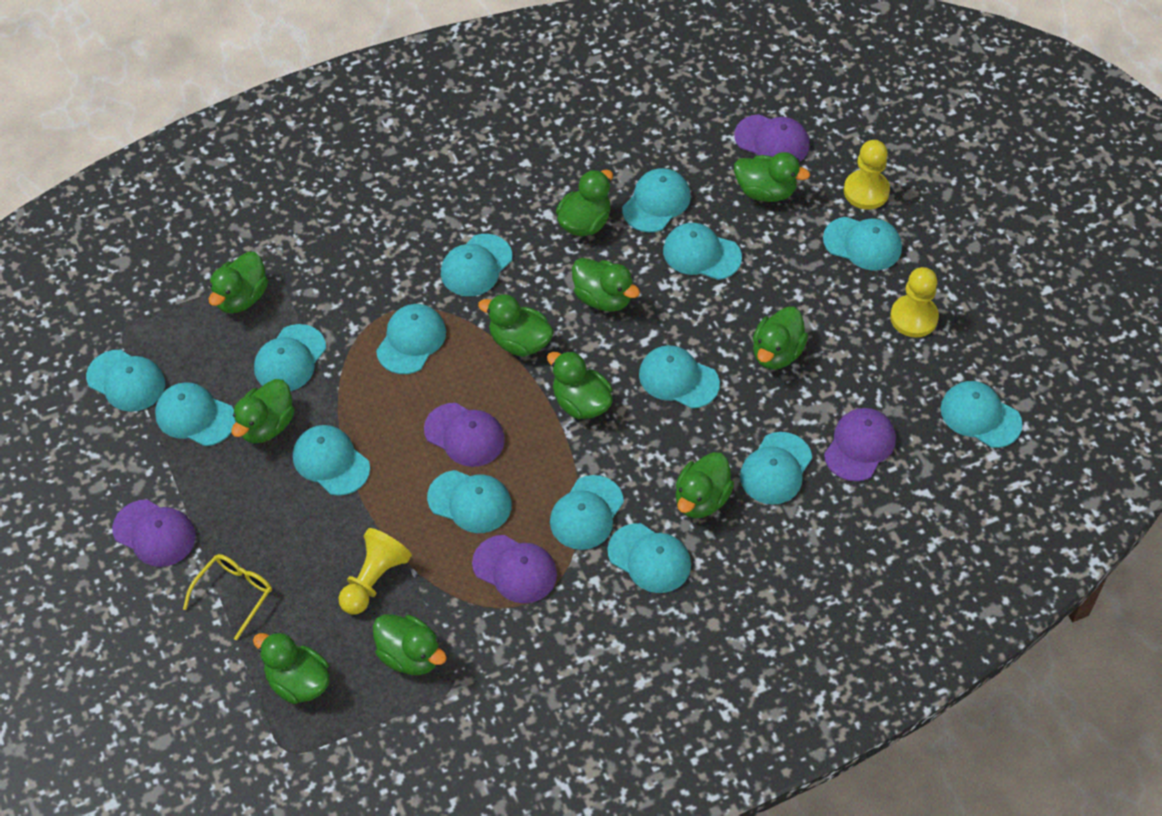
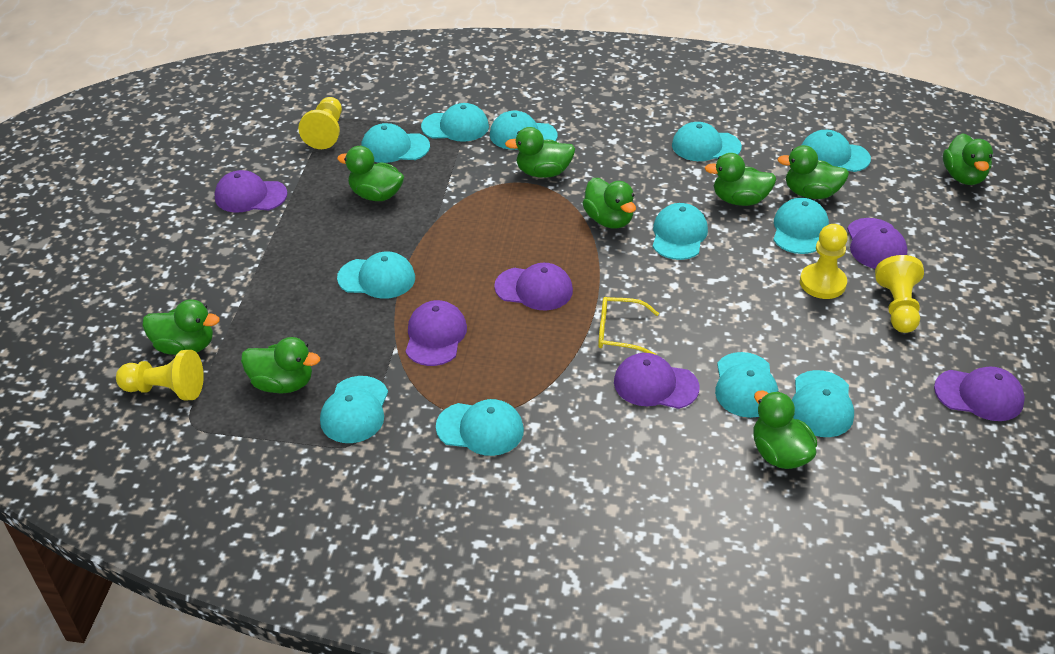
green duck: 11 -> 9
purple cap: 5 -> 6
turquoise cap: 15 -> 12
yellow pawn: 3 -> 4

